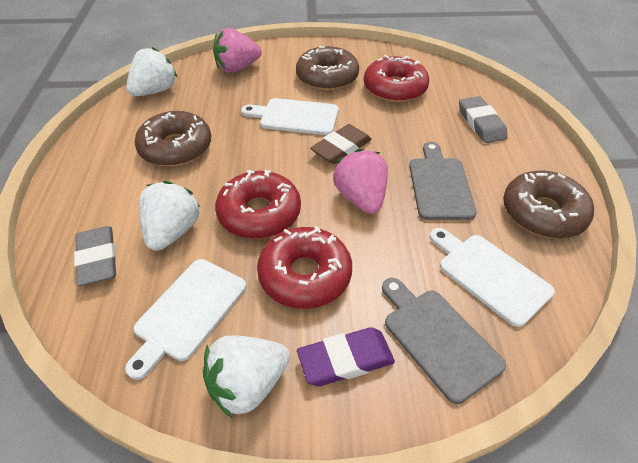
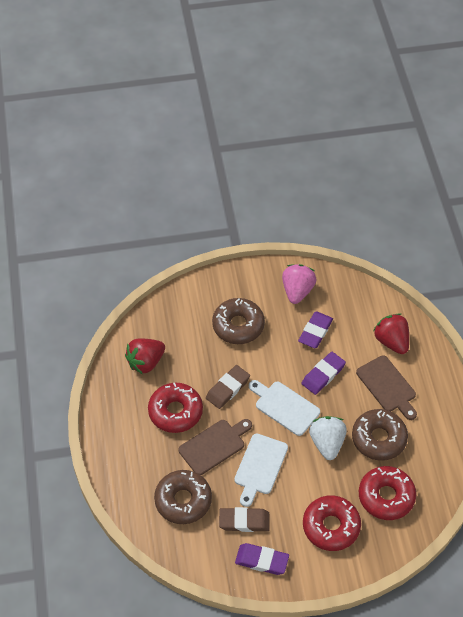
brown cutting board: 0 -> 2
brown eraser: 1 -> 2
grey cutting board: 2 -> 0
grey eraser: 2 -> 0
pink strawberry: 2 -> 1
purple eraser: 1 -> 3
red strawberry: 0 -> 2
white cutting board: 3 -> 2
white strawberry: 3 -> 1

